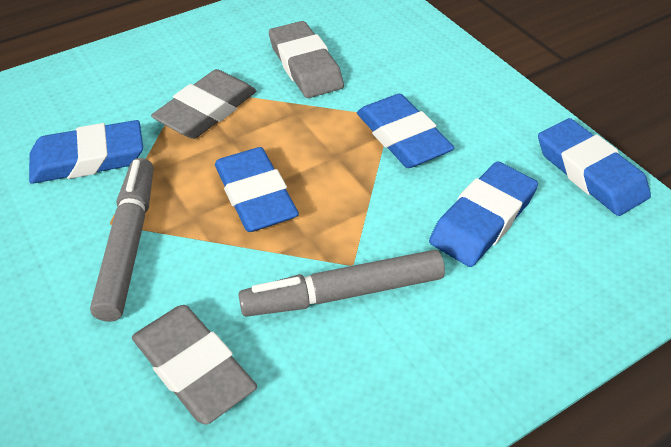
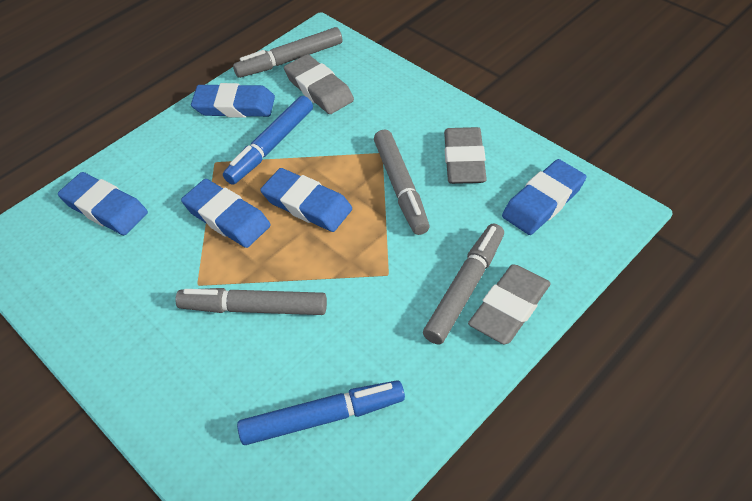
blue marker: 0 -> 2
grey marker: 2 -> 4

